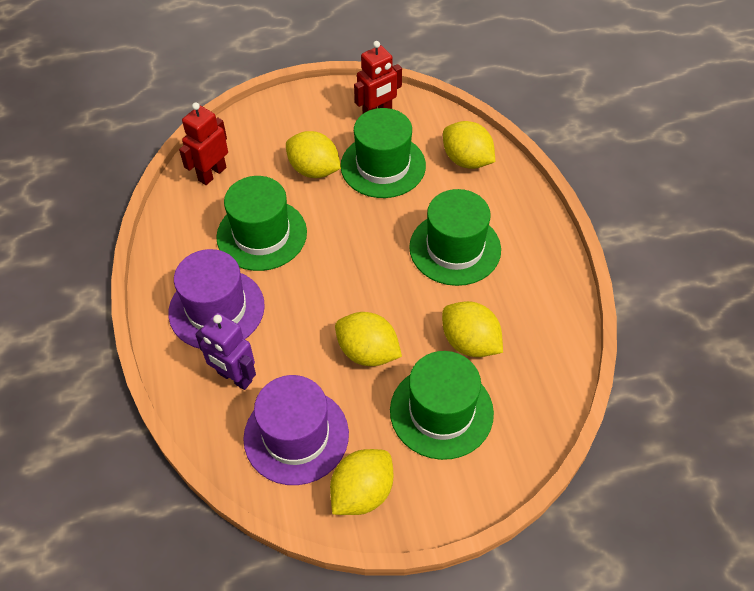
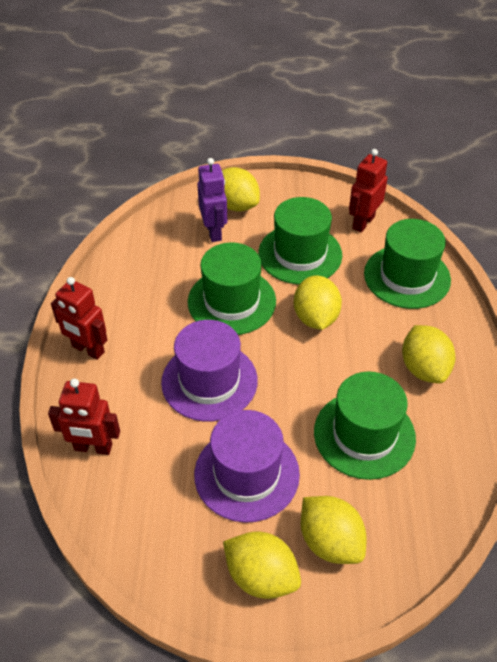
red robot: 2 -> 3

